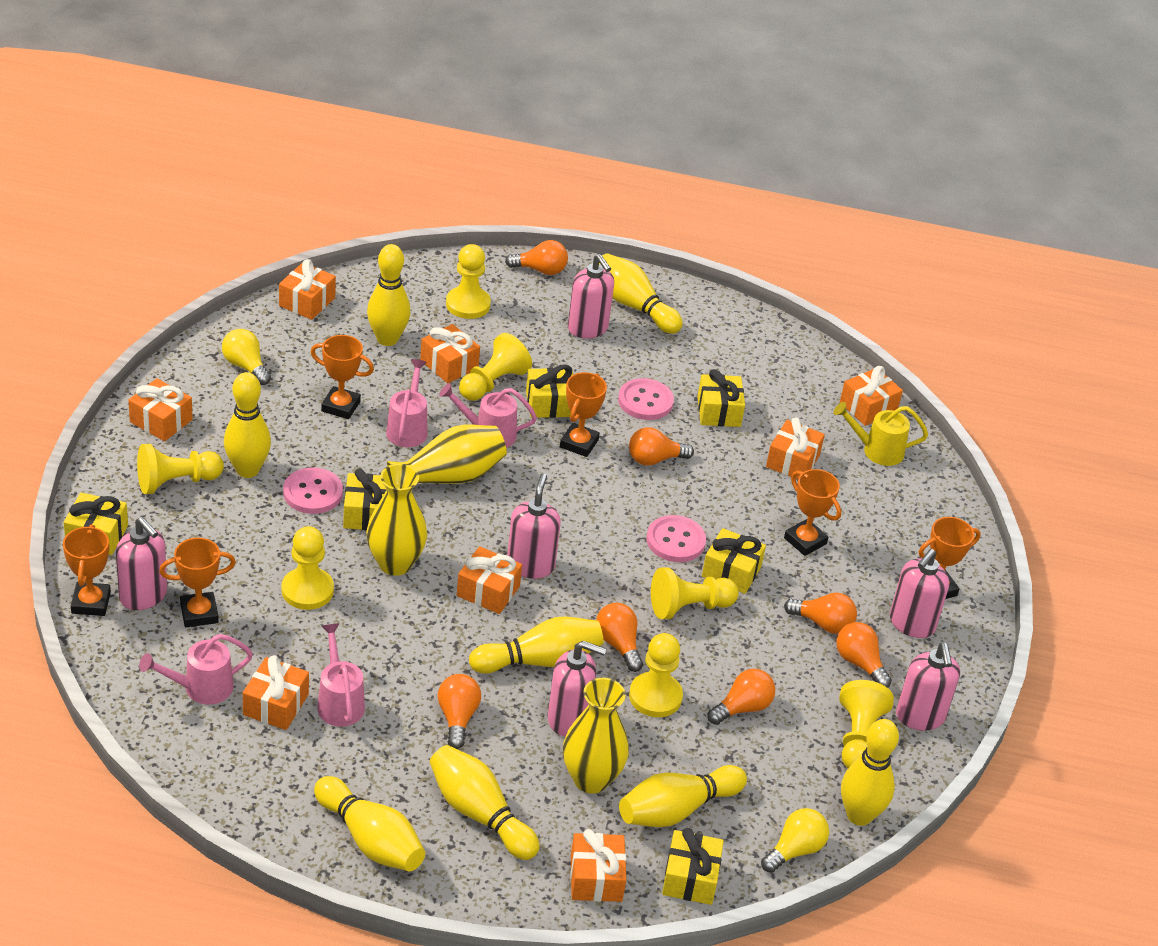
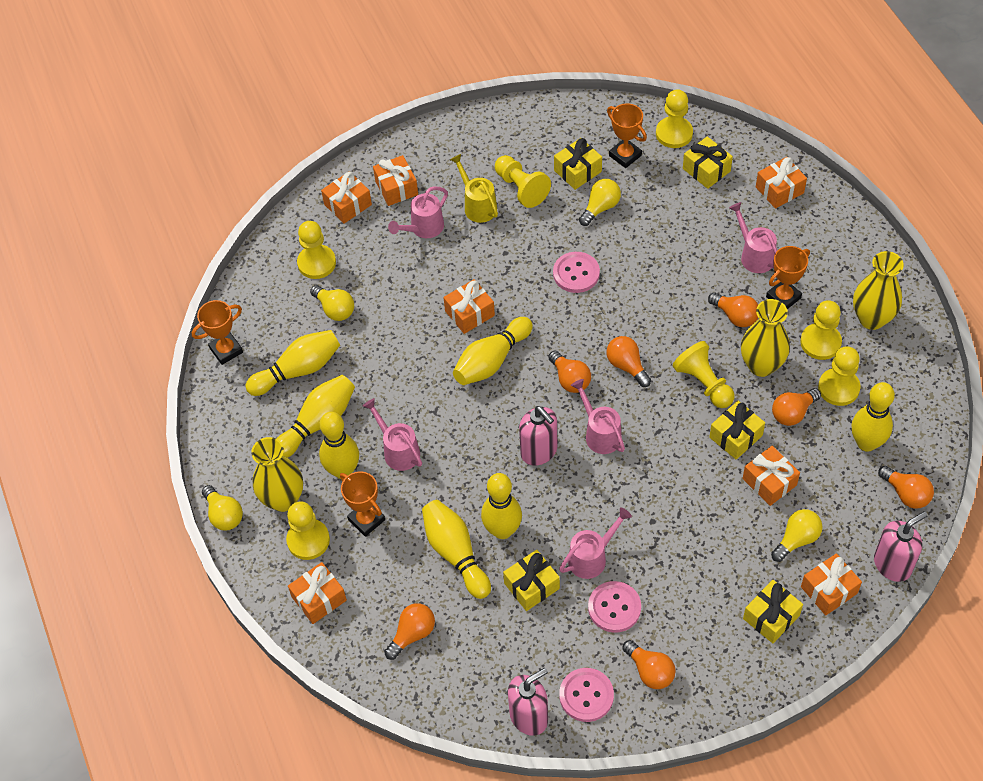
orange gift: 8 -> 7
orange trophy: 6 -> 4
pink soap dispenser: 6 -> 3
pink watering can: 4 -> 5
yellow bowling pin: 8 -> 7
yellow gift: 6 -> 5
yellow light bulb: 2 -> 4

